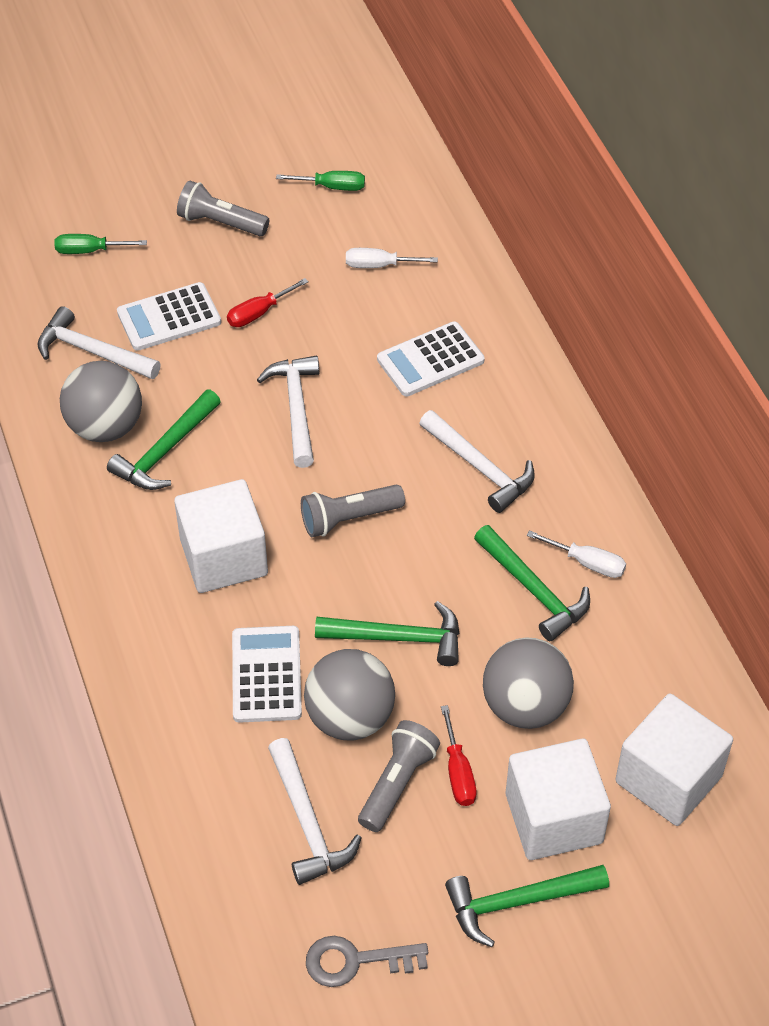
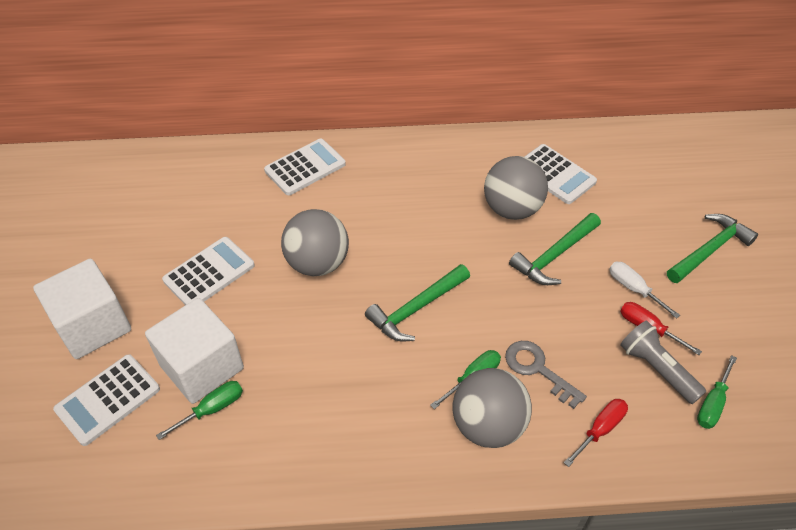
green hammer: 4 -> 3
green screwdriver: 2 -> 3
grey flashlight: 3 -> 1
white calculator: 3 -> 4
white cube: 3 -> 2
white hammer: 4 -> 0
white screwdriver: 2 -> 1

